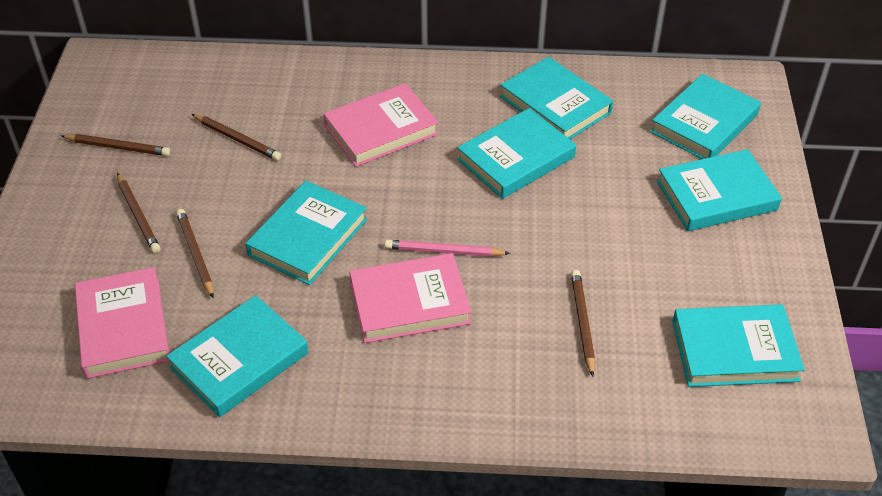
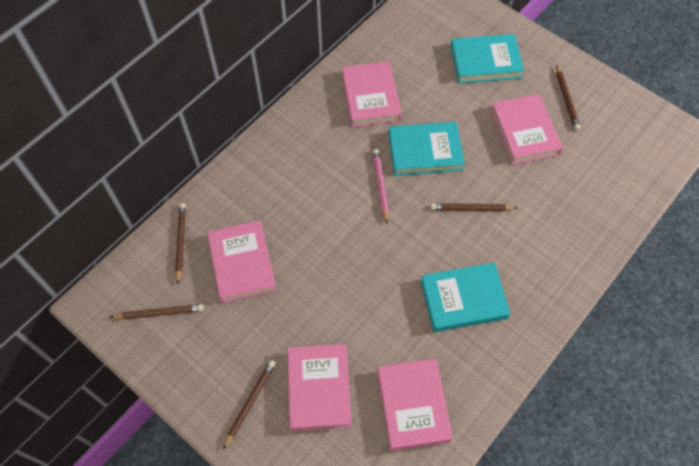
pink book: 3 -> 5
turquoise book: 7 -> 3

